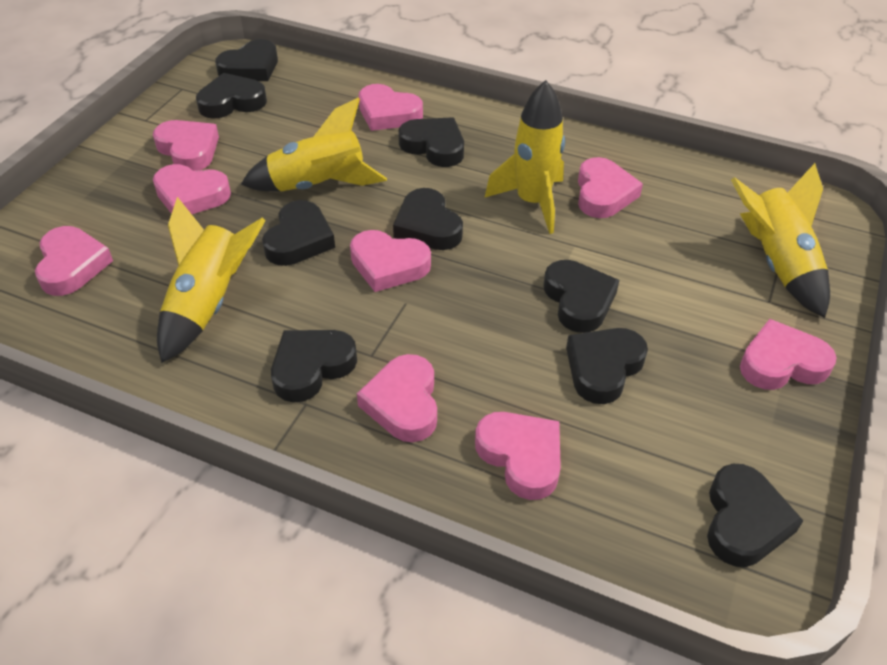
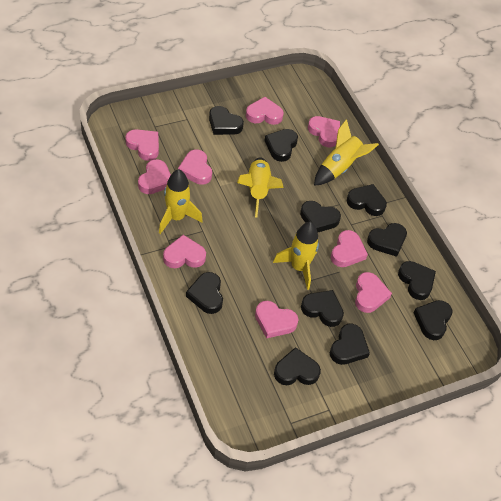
black heart: 9 -> 11

